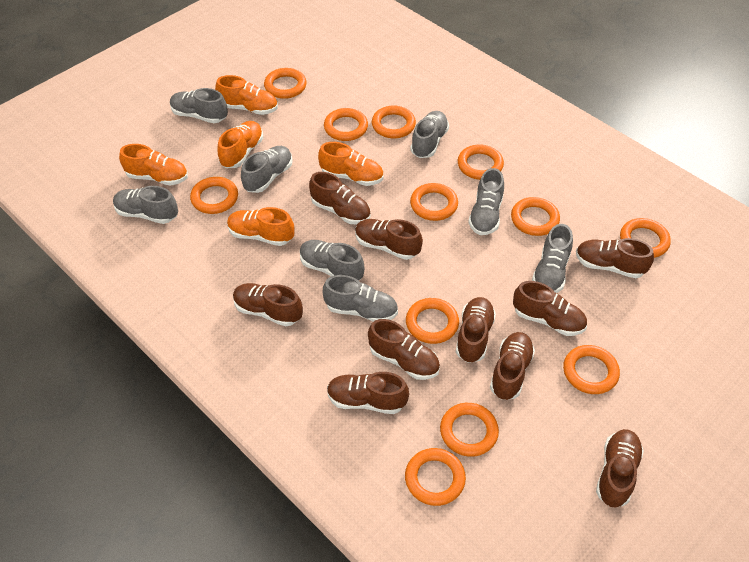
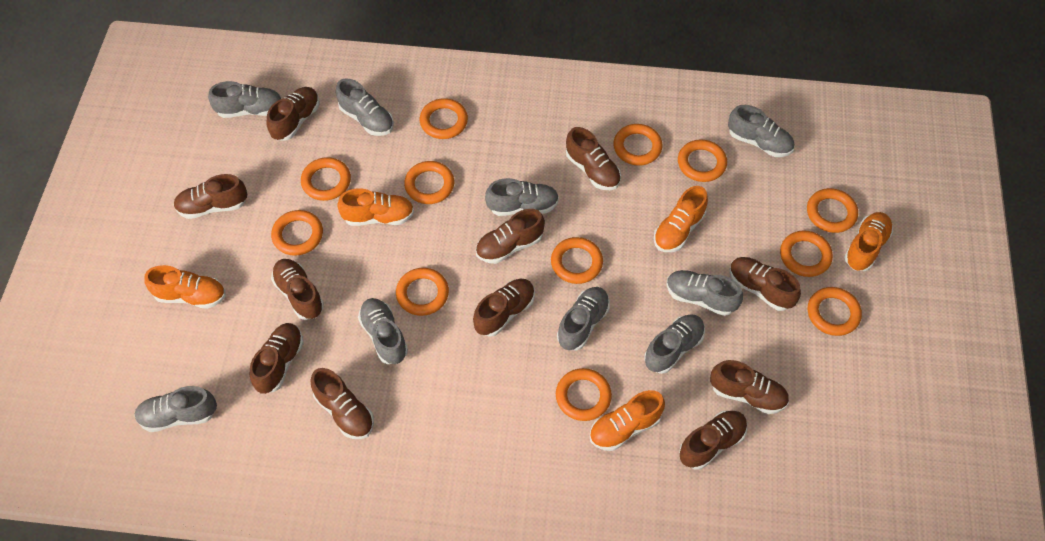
brown shoe: 10 -> 11
grey shoe: 8 -> 9

